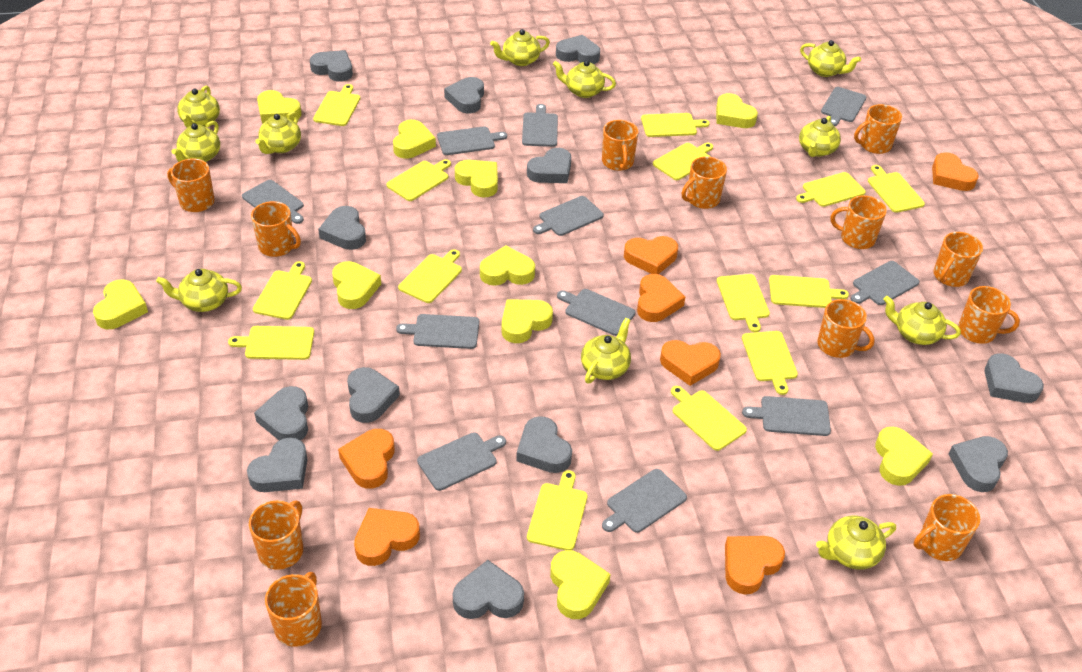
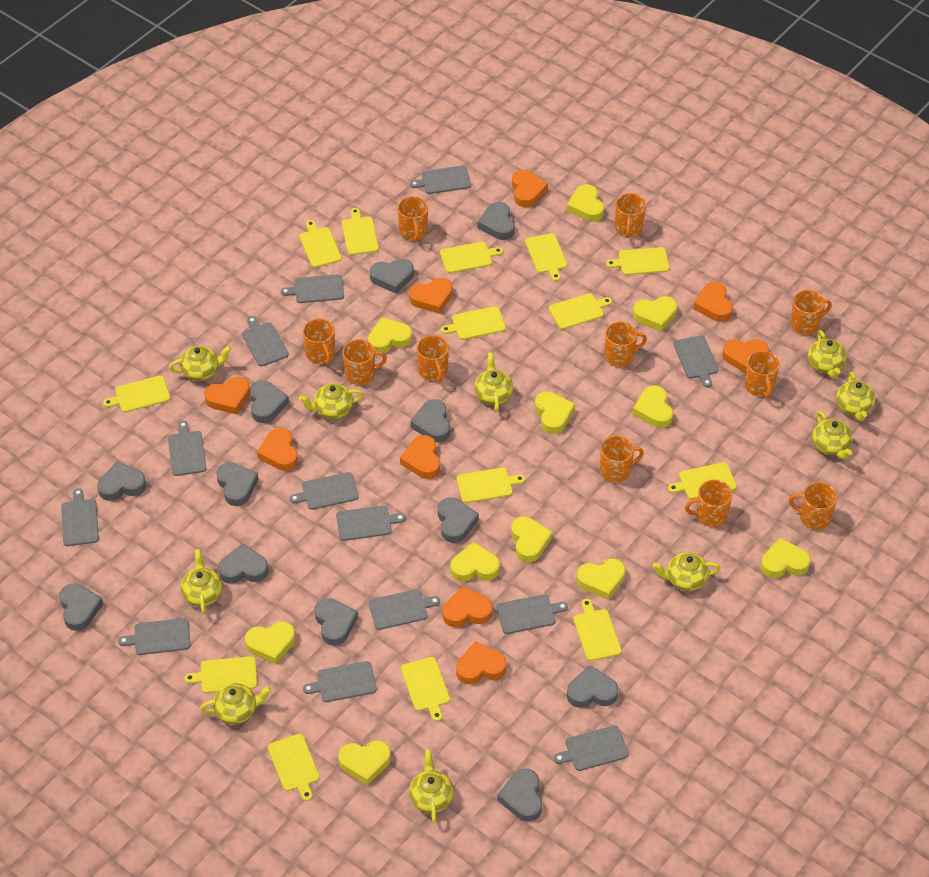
grey cutting board: 11 -> 13
orange heart: 7 -> 9
orange mug: 12 -> 11
yellow heart: 10 -> 11
yellow teapot: 11 -> 10

